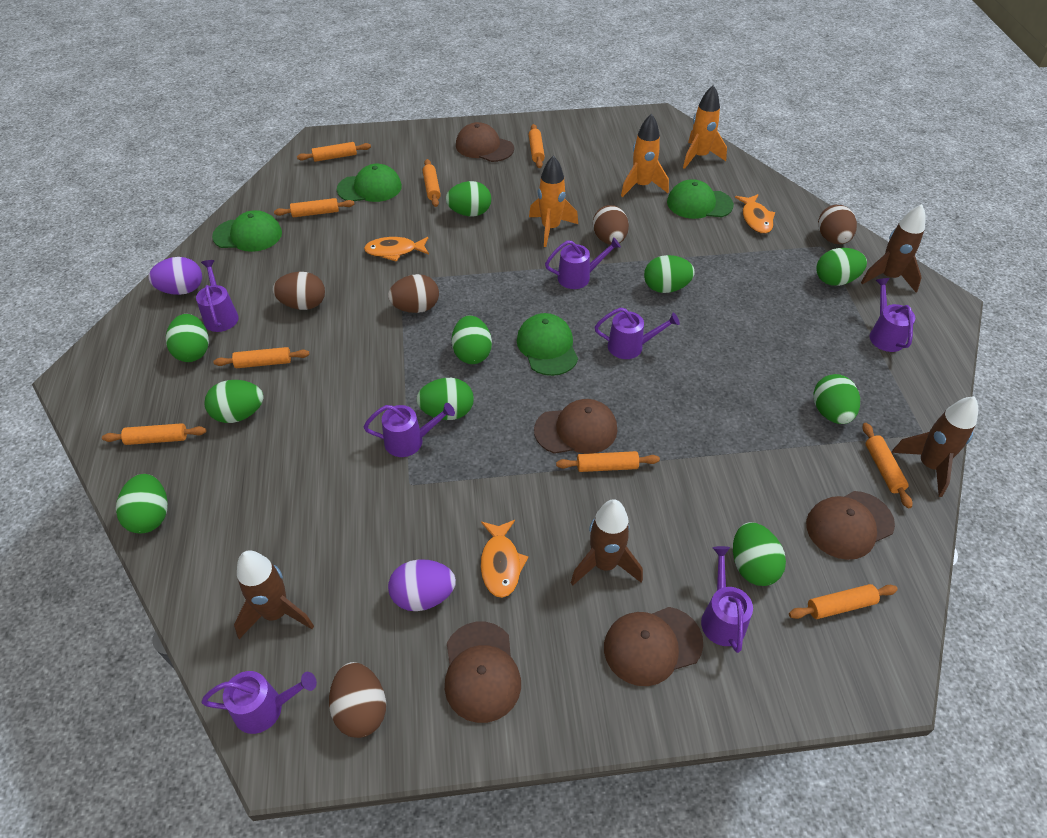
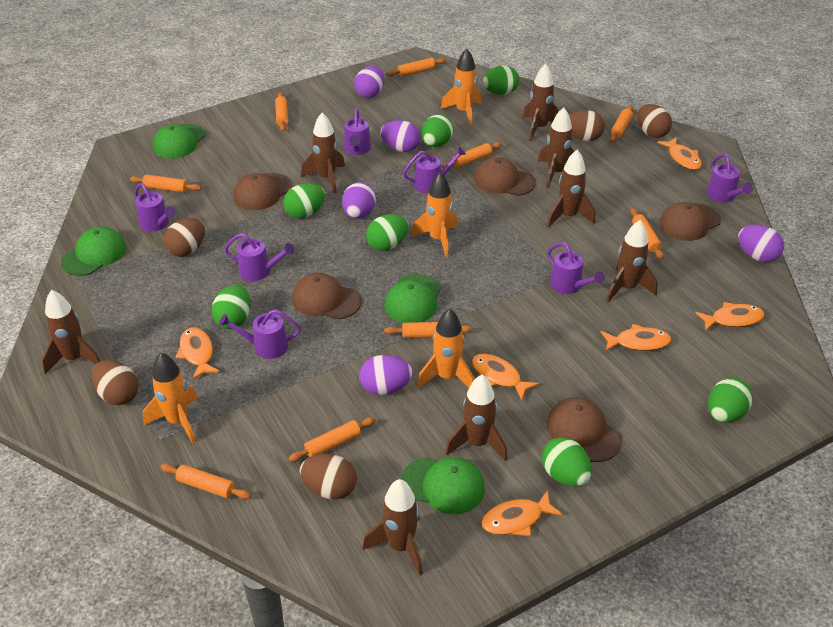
brown rocket: 4 -> 8
green egg: 10 -> 7
orange fish: 3 -> 6
orange rocket: 3 -> 4
purple egg: 2 -> 5

